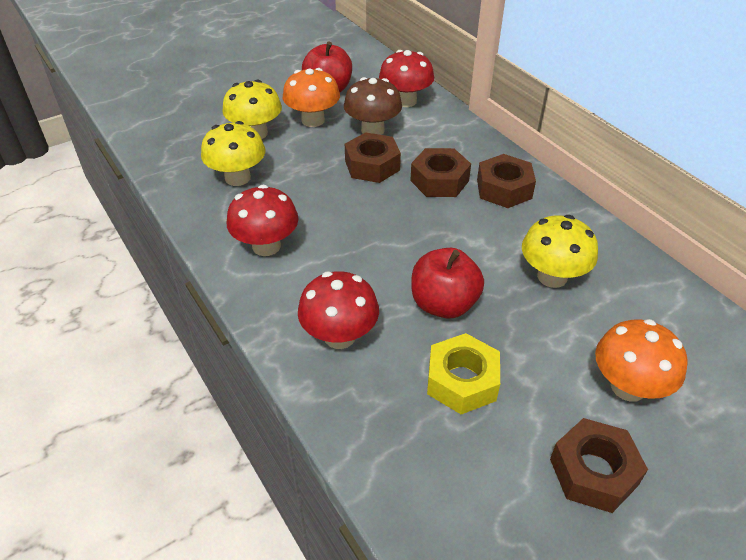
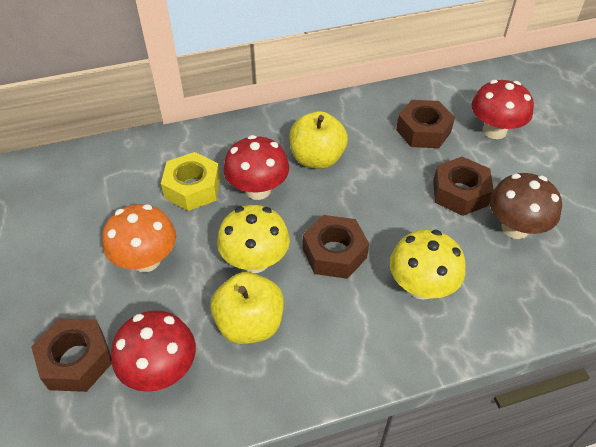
orange mushroom: 2 -> 1
red apple: 2 -> 0
yellow apple: 0 -> 2
yellow mushroom: 3 -> 2

